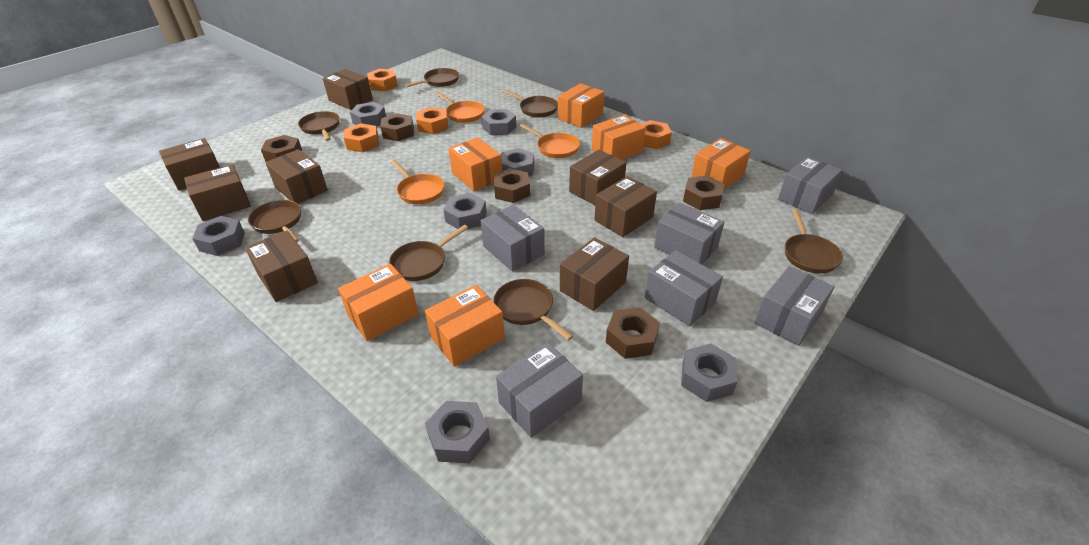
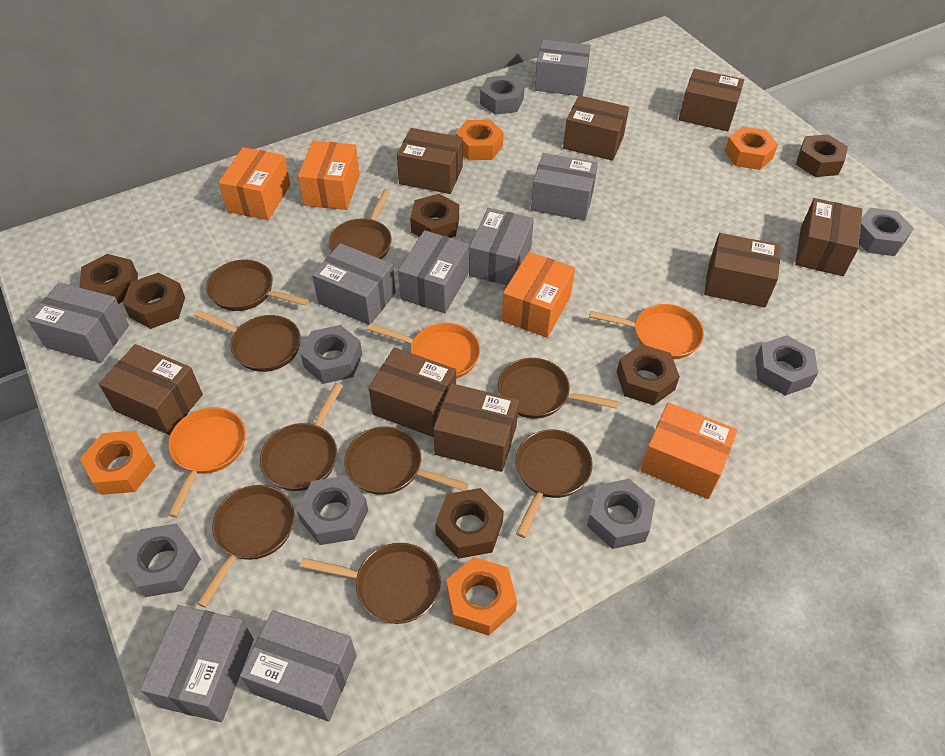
brown nut: 5 -> 6
brown pan: 7 -> 9
grey box: 6 -> 8
orange box: 6 -> 4

